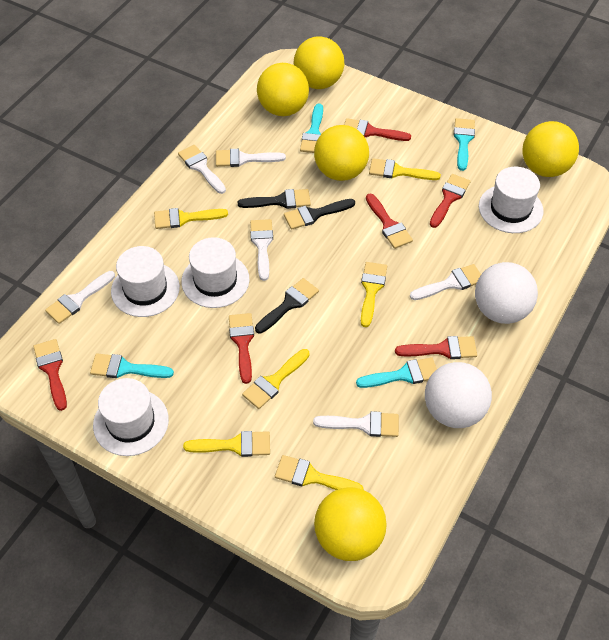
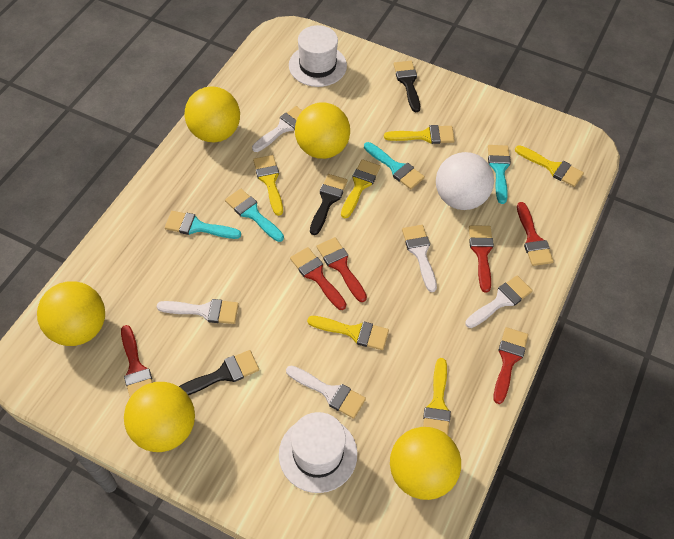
white ball: 2 -> 1
white brush: 6 -> 5
white hat: 4 -> 2

